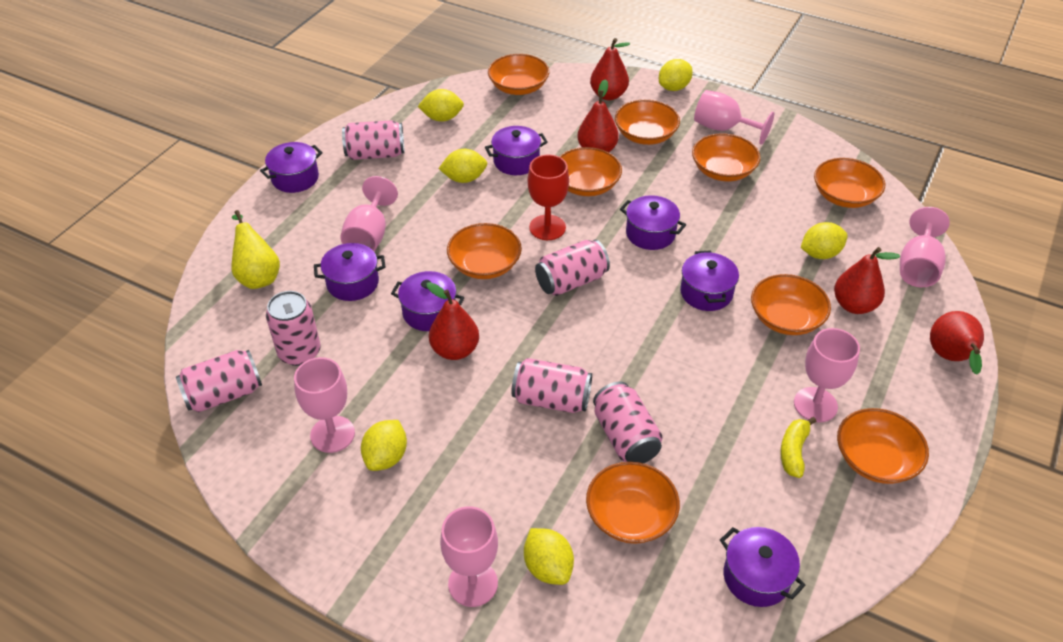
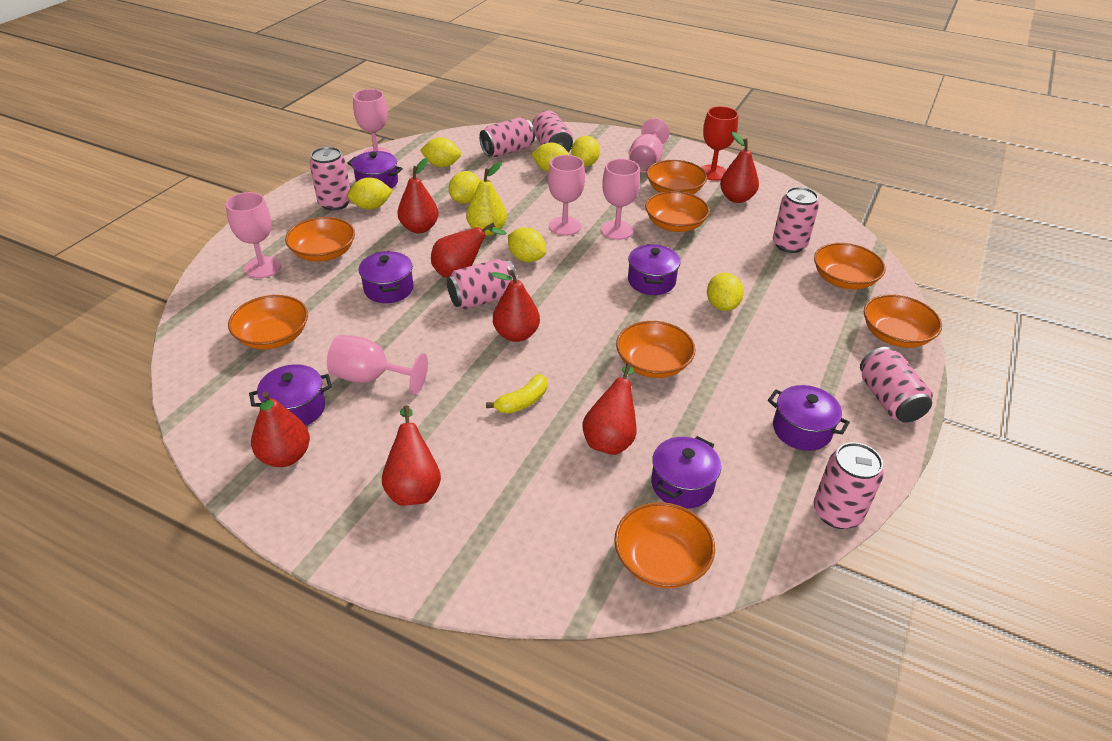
orange bowl: 9 -> 8
pink can: 6 -> 7
purple pot: 7 -> 6
red pear: 5 -> 7
yellow lemon: 6 -> 7

